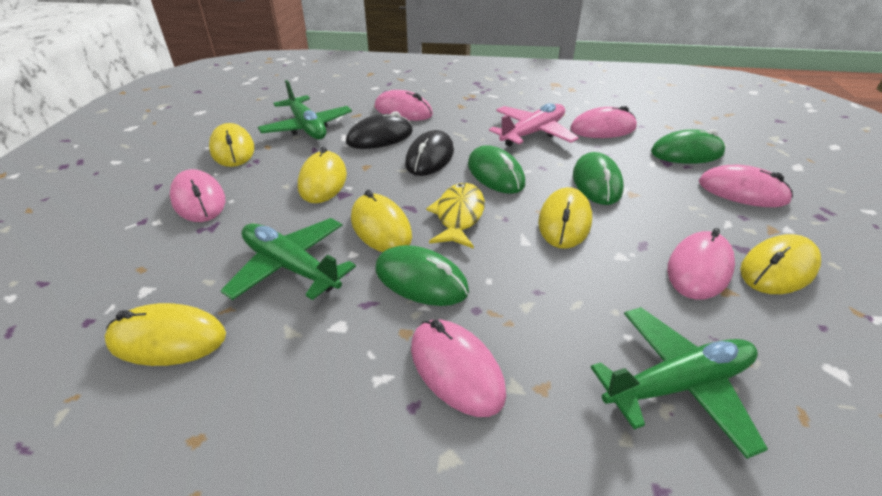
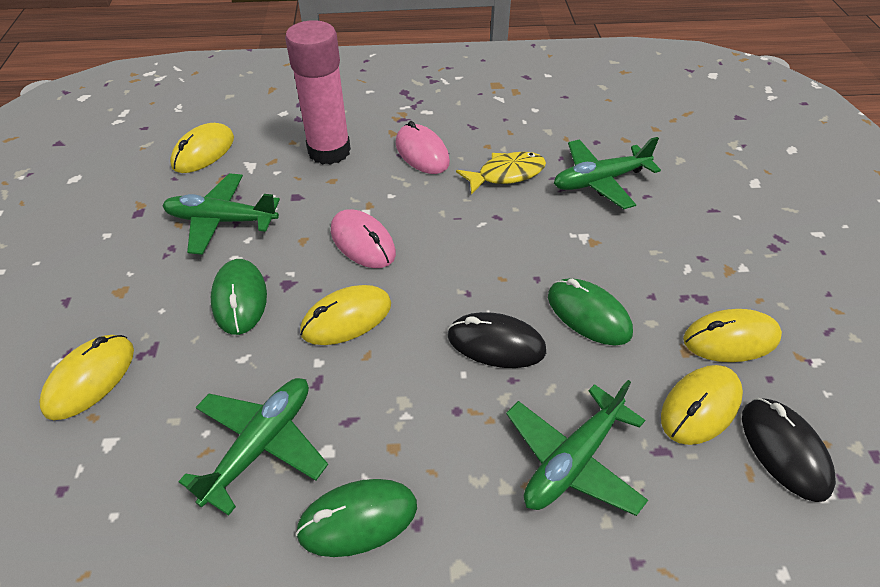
green mouse: 4 -> 3
green plane: 3 -> 4
pink glue stick: 0 -> 1
pink mouse: 6 -> 2
pink plane: 1 -> 0
yellow mouse: 6 -> 5

